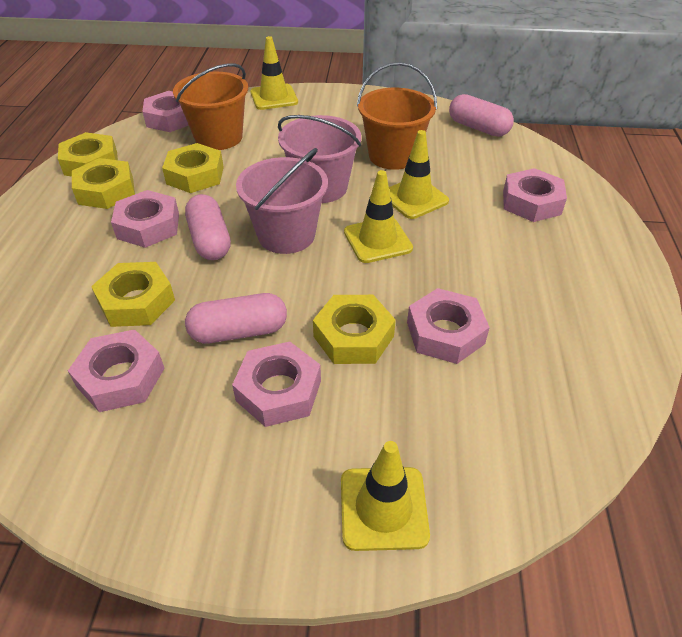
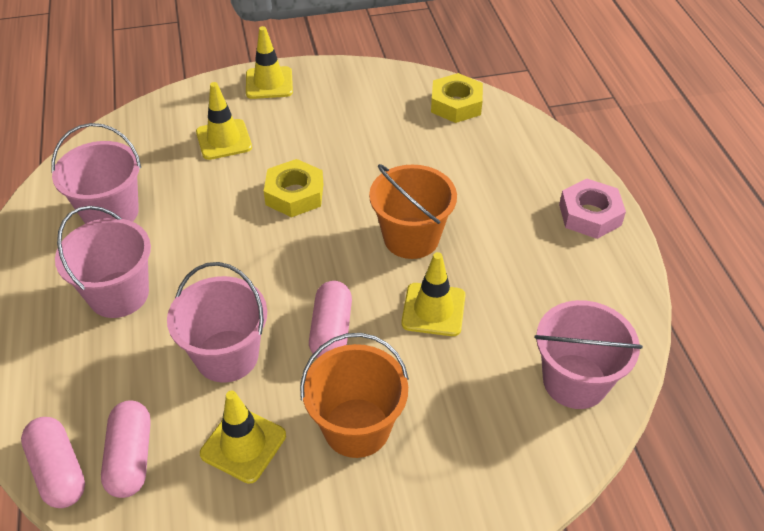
pink bucket: 2 -> 4
pink nut: 6 -> 1
yellow nut: 5 -> 2

